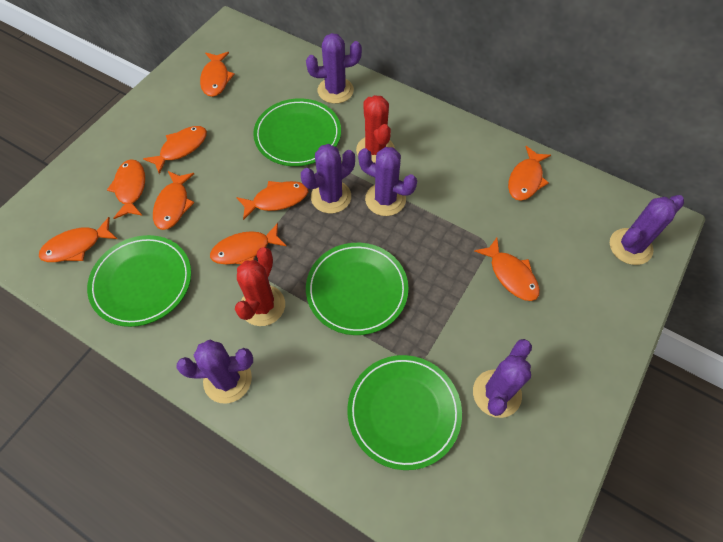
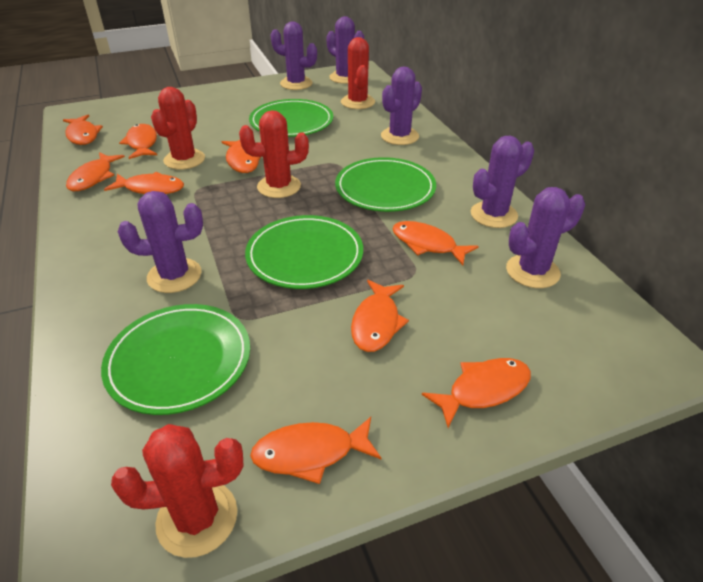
red cactus: 2 -> 4

